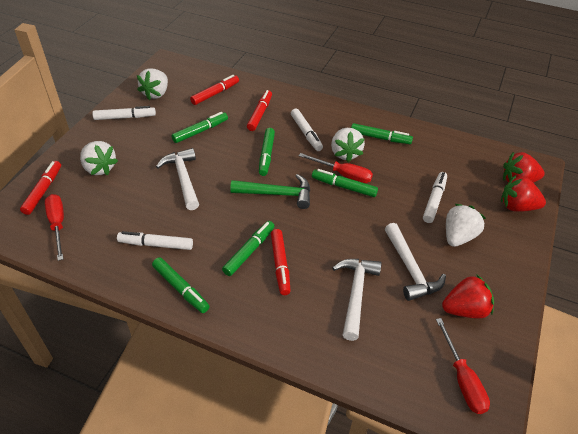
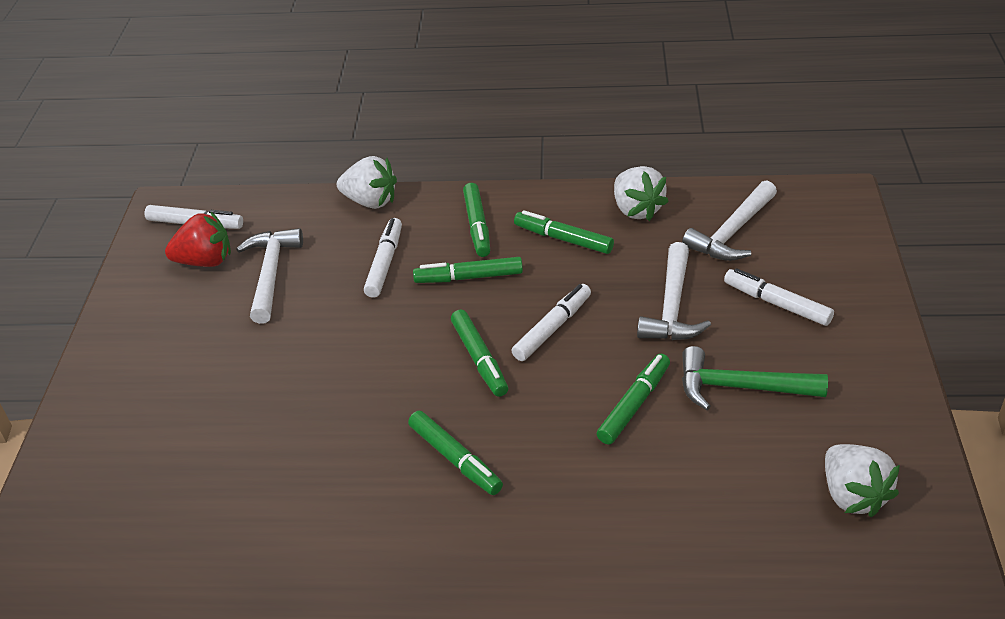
red marker: 4 -> 0
red screwdriver: 3 -> 0
red strawberry: 3 -> 1
white strawberry: 4 -> 3

